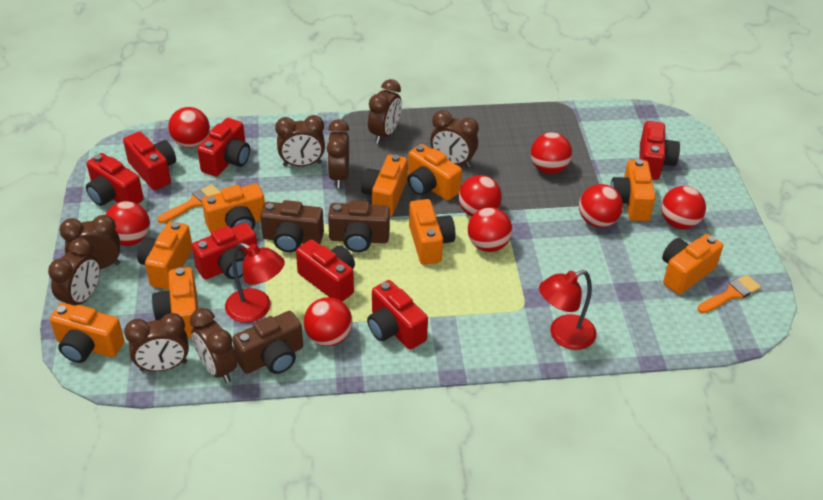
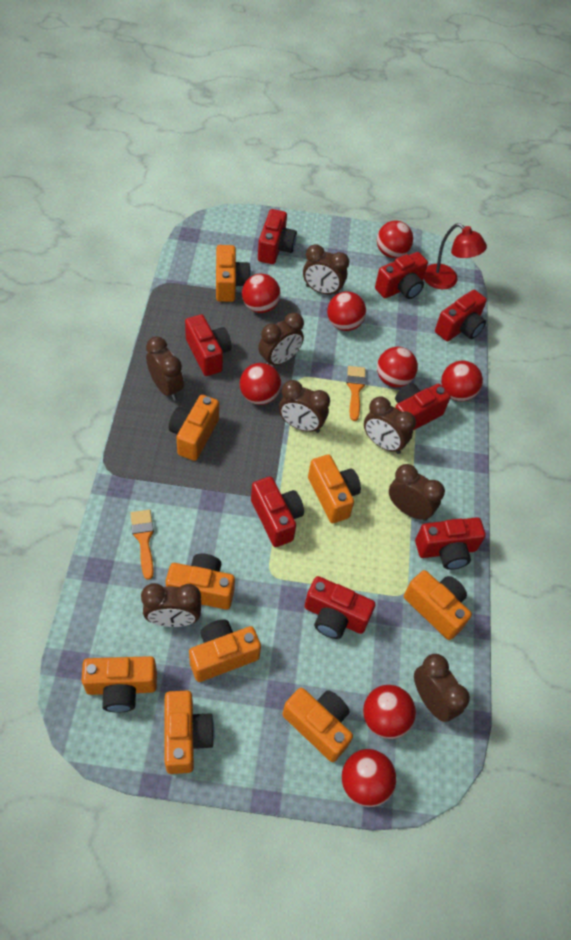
brown camera: 3 -> 0
red camera: 7 -> 8
red lamp: 2 -> 1

